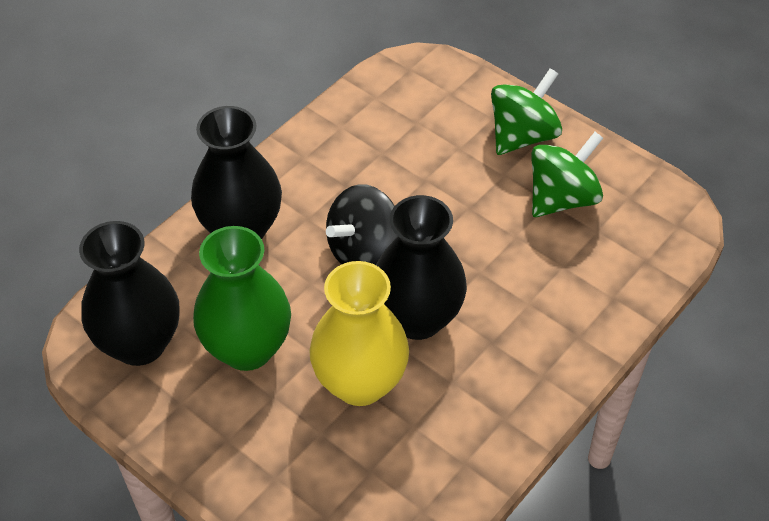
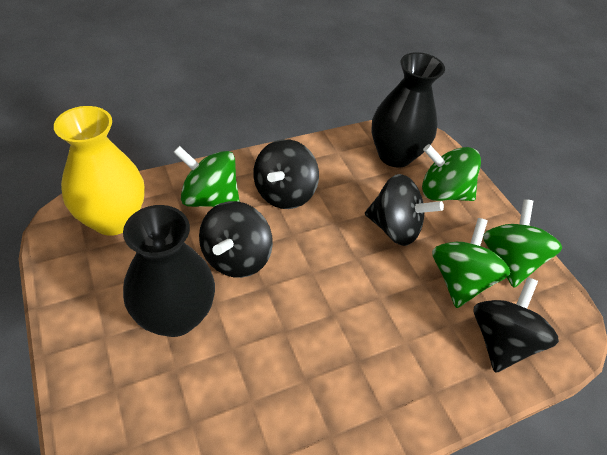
black spinning top: 1 -> 4
black vase: 3 -> 2
green spinning top: 2 -> 4
green vase: 1 -> 0

